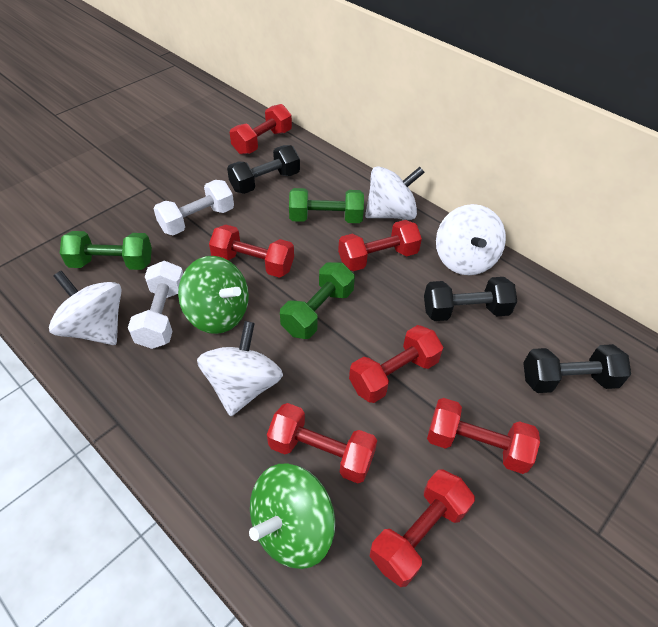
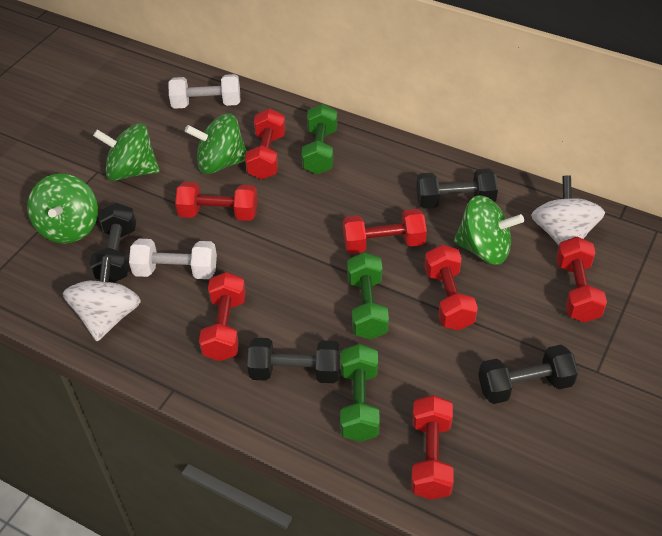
black dumbbell: 3 -> 4
green spinning top: 2 -> 4
white spinning top: 4 -> 2

